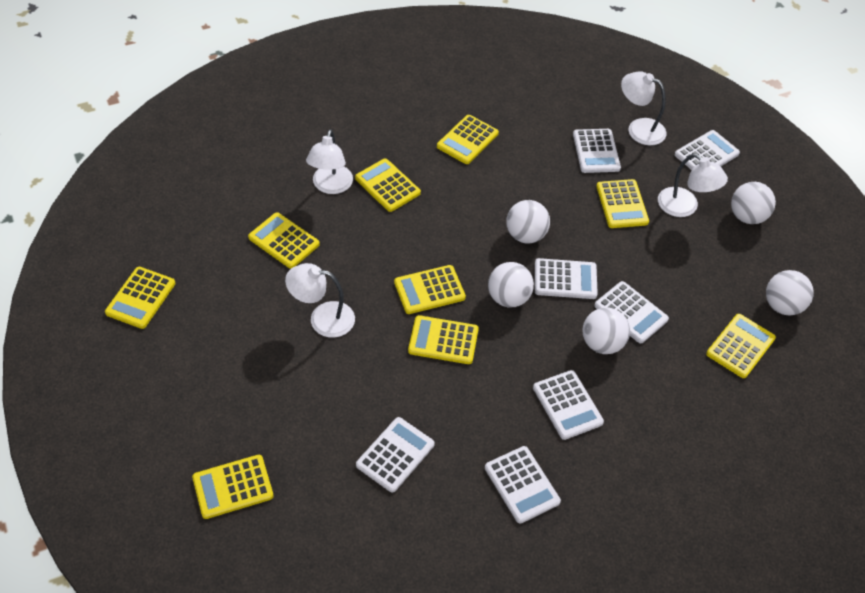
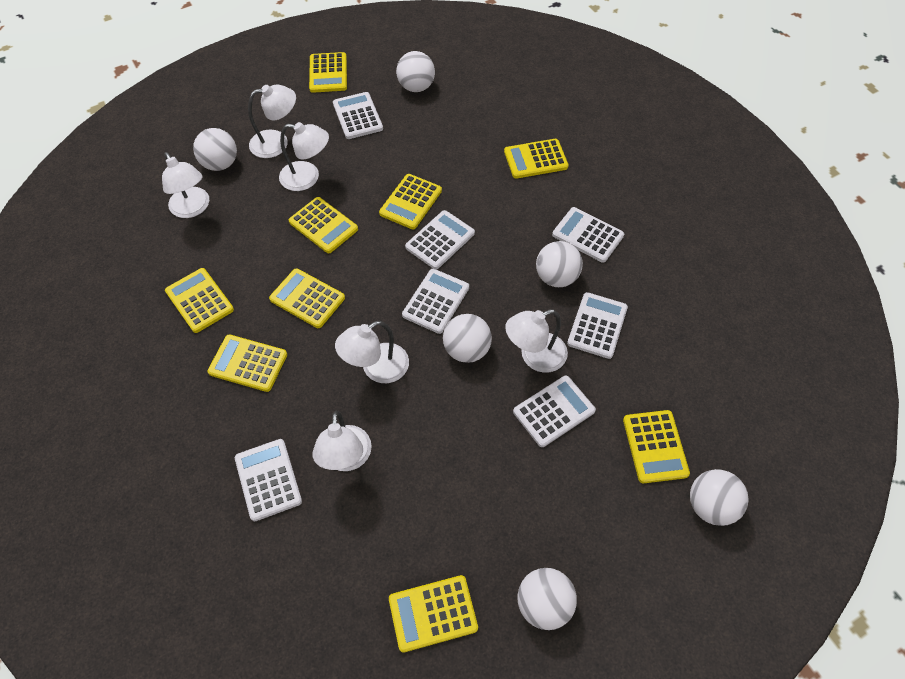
white ball: 5 -> 6
white lamp: 4 -> 6

